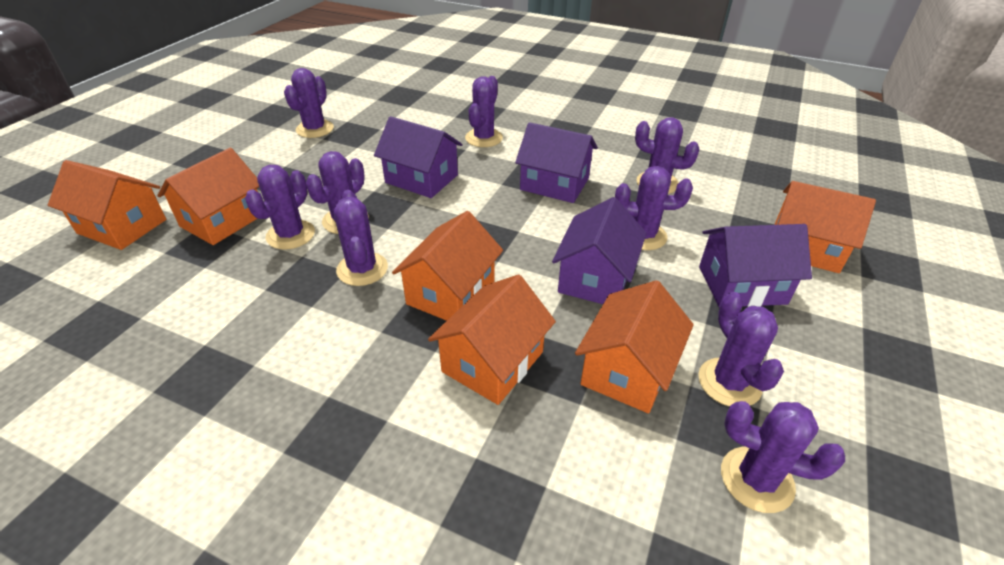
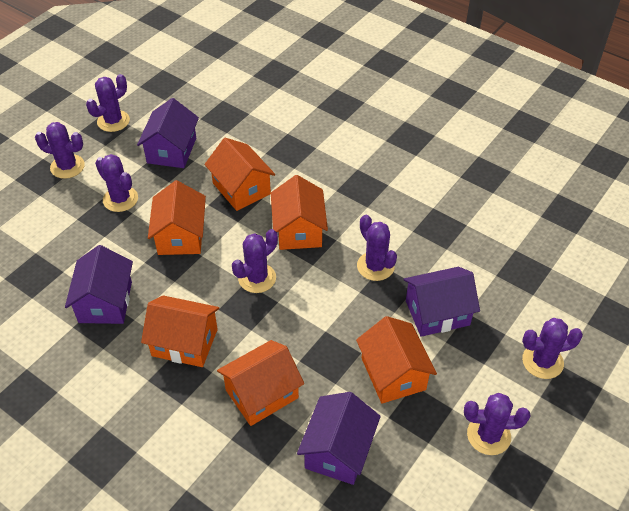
purple cactus: 9 -> 7

